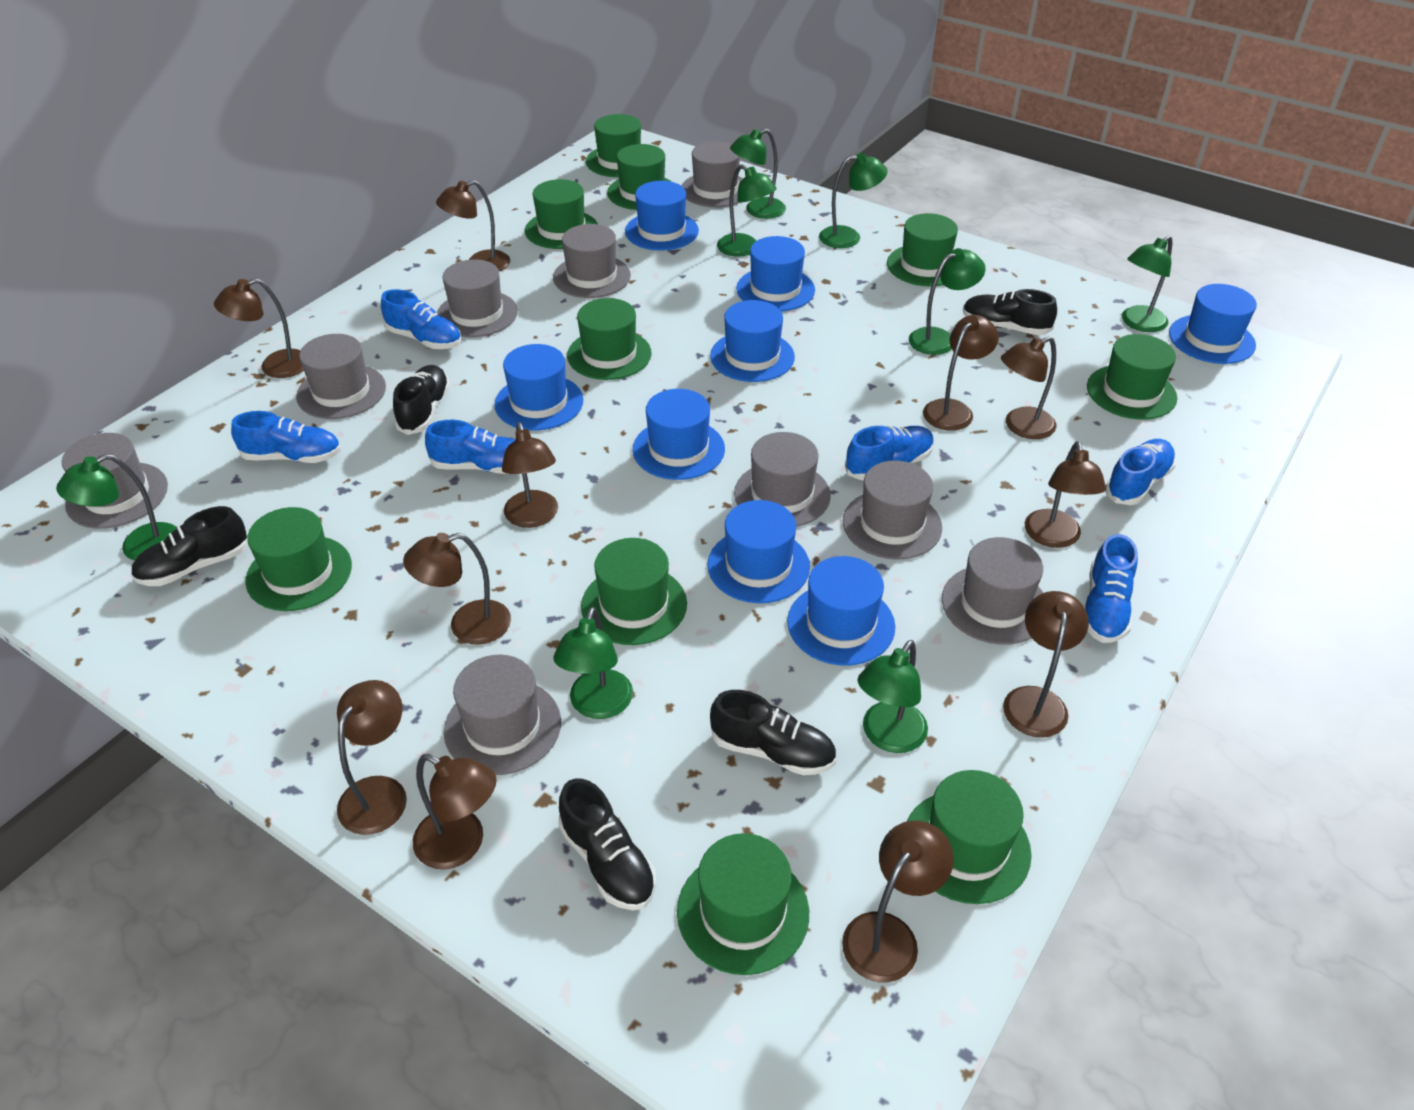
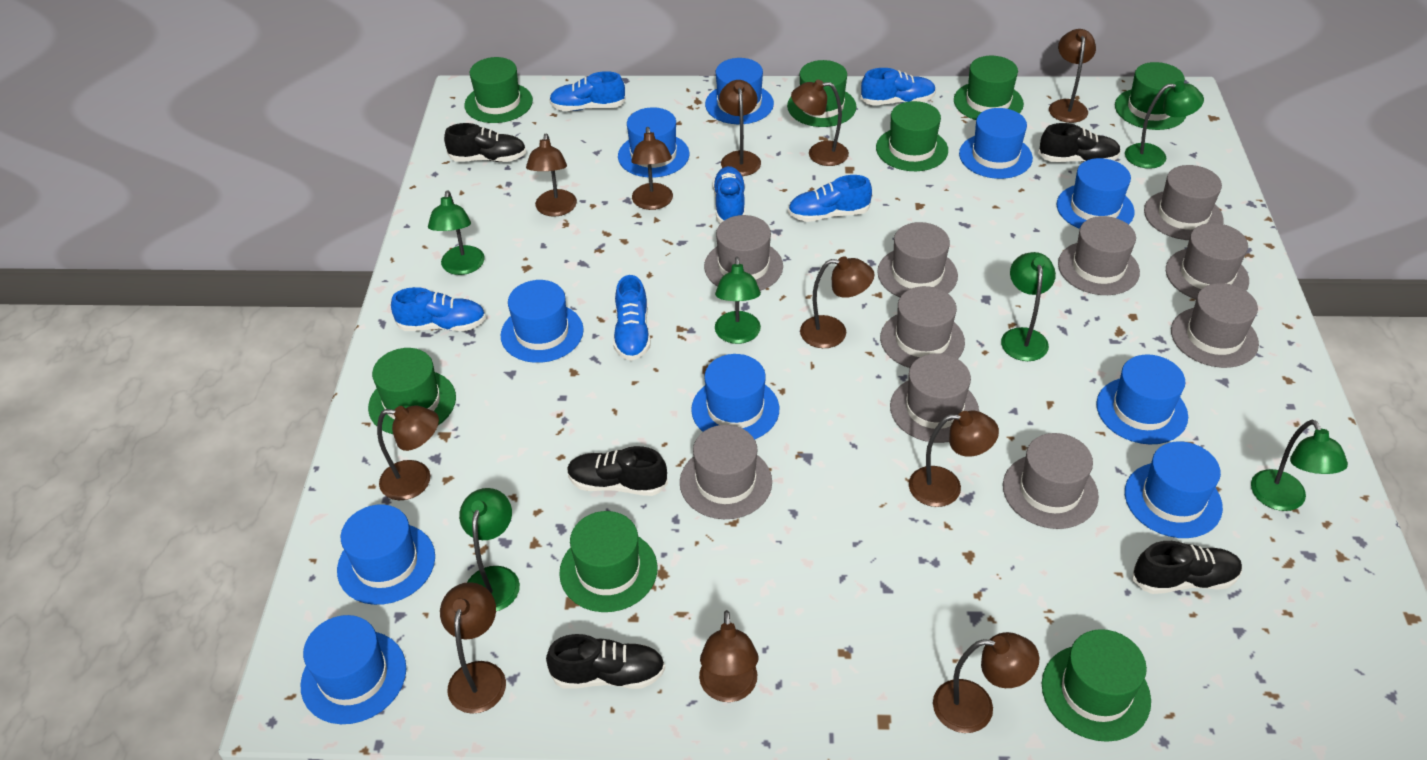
blue hat: 8 -> 10
green hat: 10 -> 8
green lamp: 8 -> 6
grey hat: 9 -> 10

